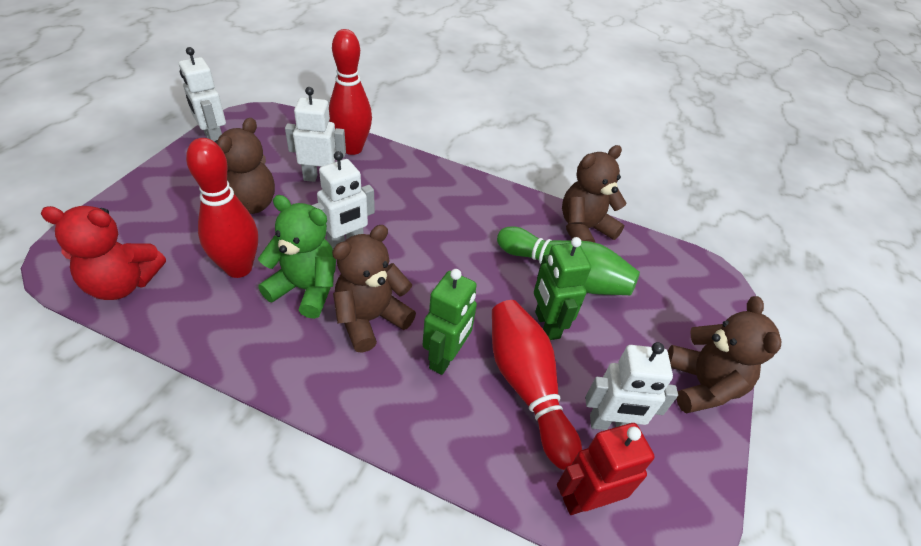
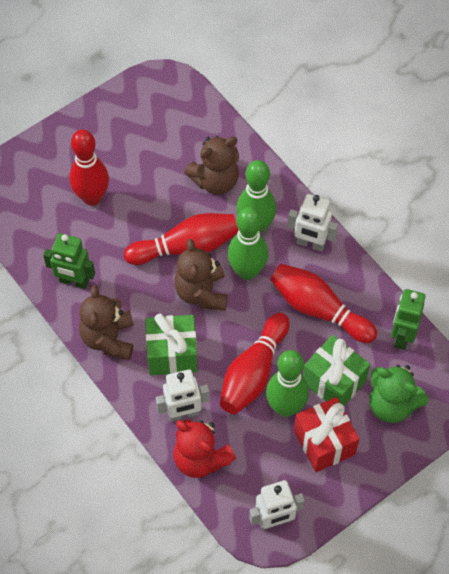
brown teddy bear: 4 -> 3
green bowling pin: 1 -> 3
green gift: 0 -> 2
red bowling pin: 3 -> 4
red gift: 0 -> 1
red robot: 1 -> 0
white robot: 4 -> 3

